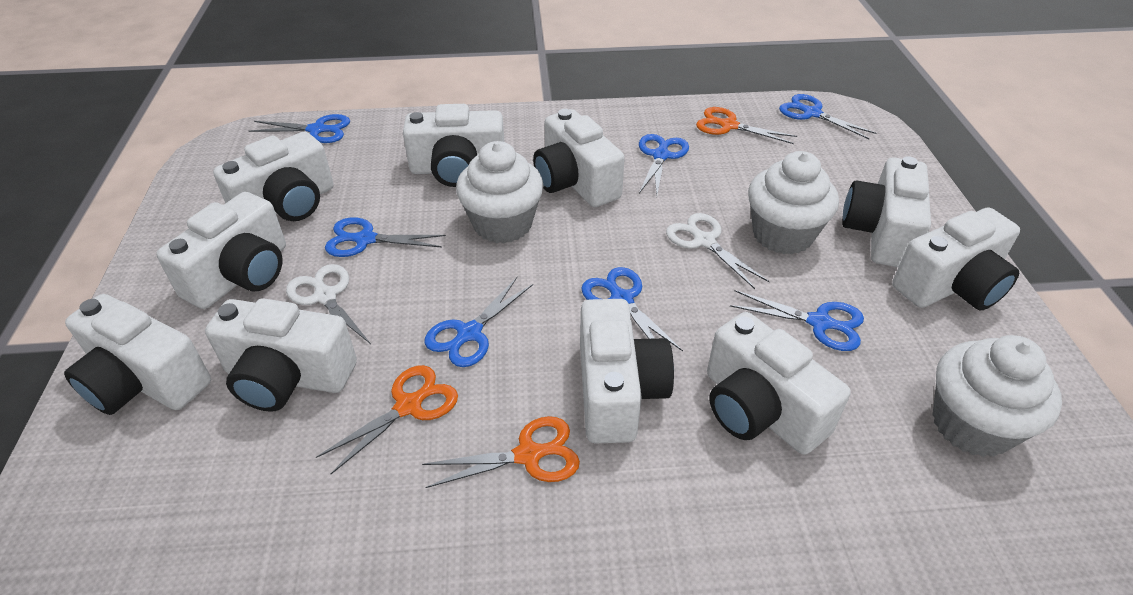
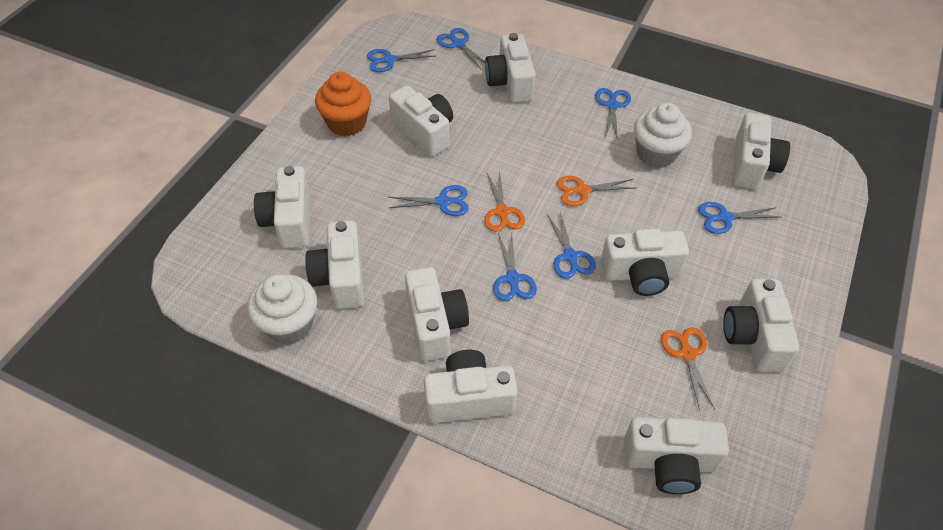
orange cupcake: 0 -> 1
white cupcake: 3 -> 2
white scissors: 2 -> 0

